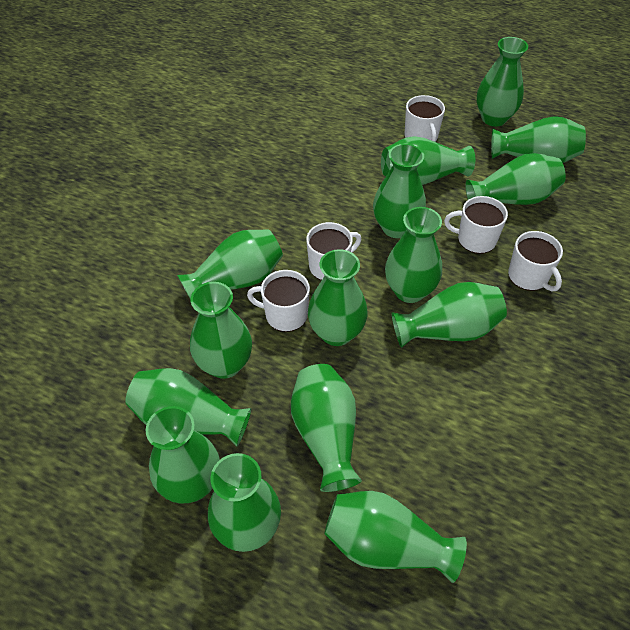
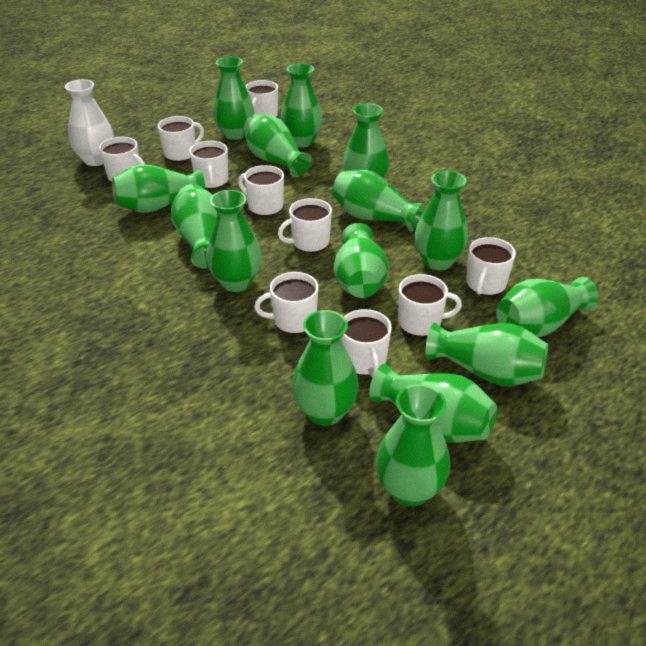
white mug: 5 -> 10
white vase: 0 -> 1

